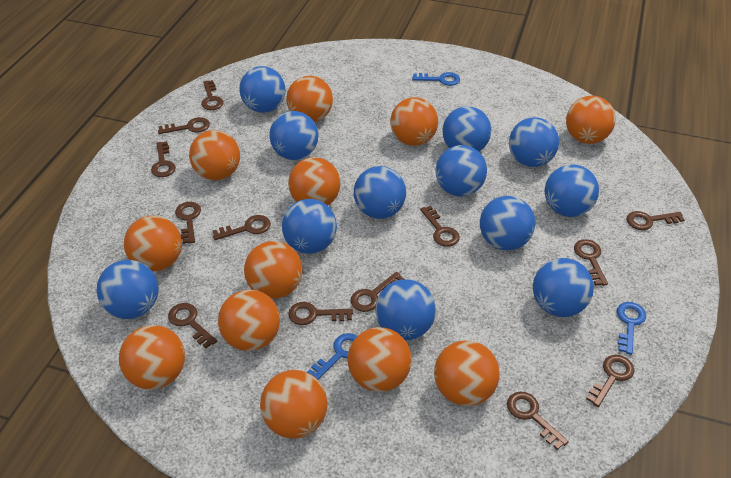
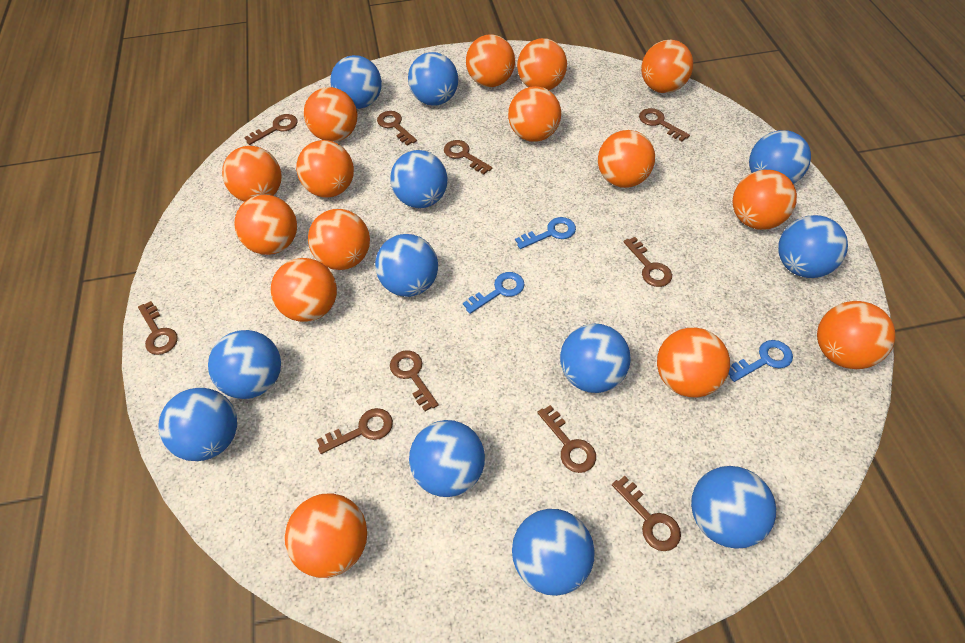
brown key: 13 -> 10
orange ball: 12 -> 15

